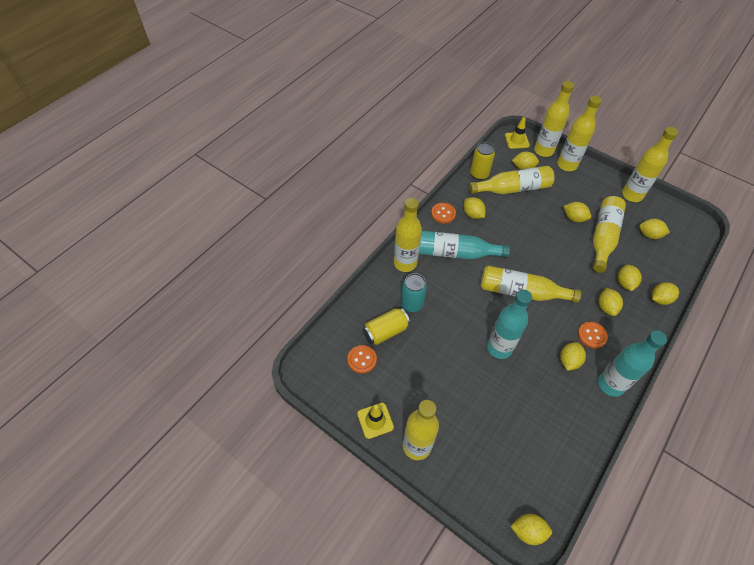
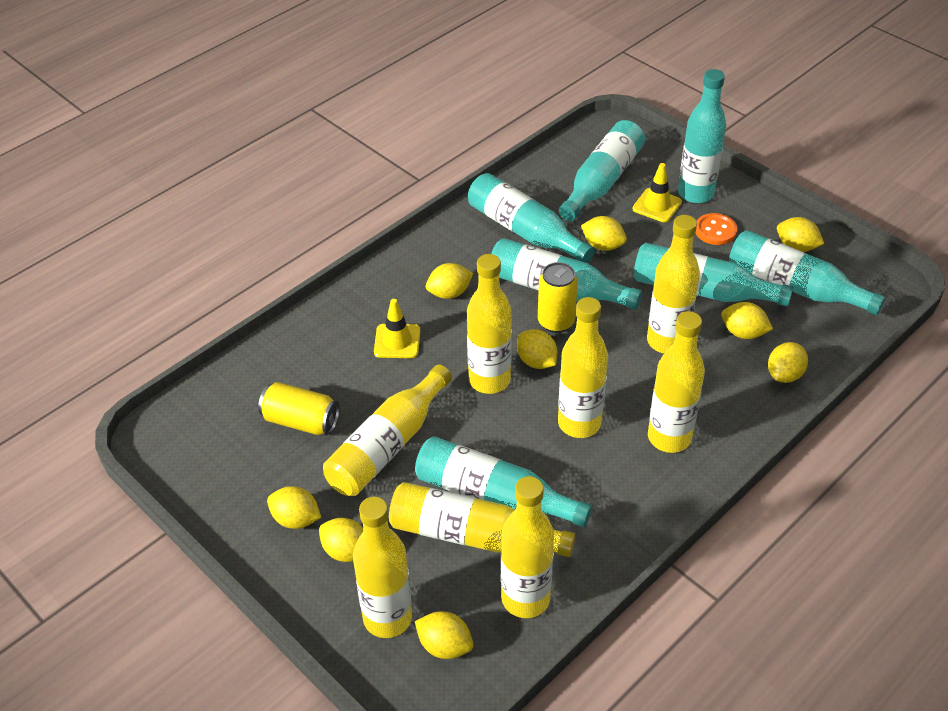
orange button: 3 -> 1
turquoise bottle: 3 -> 7
turquoise can: 1 -> 0

